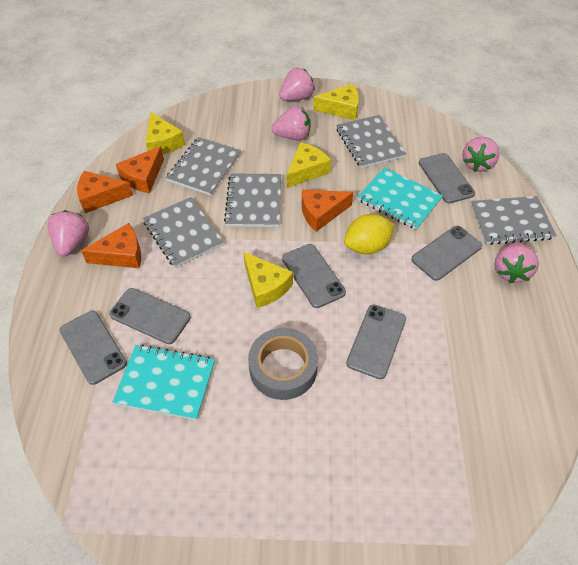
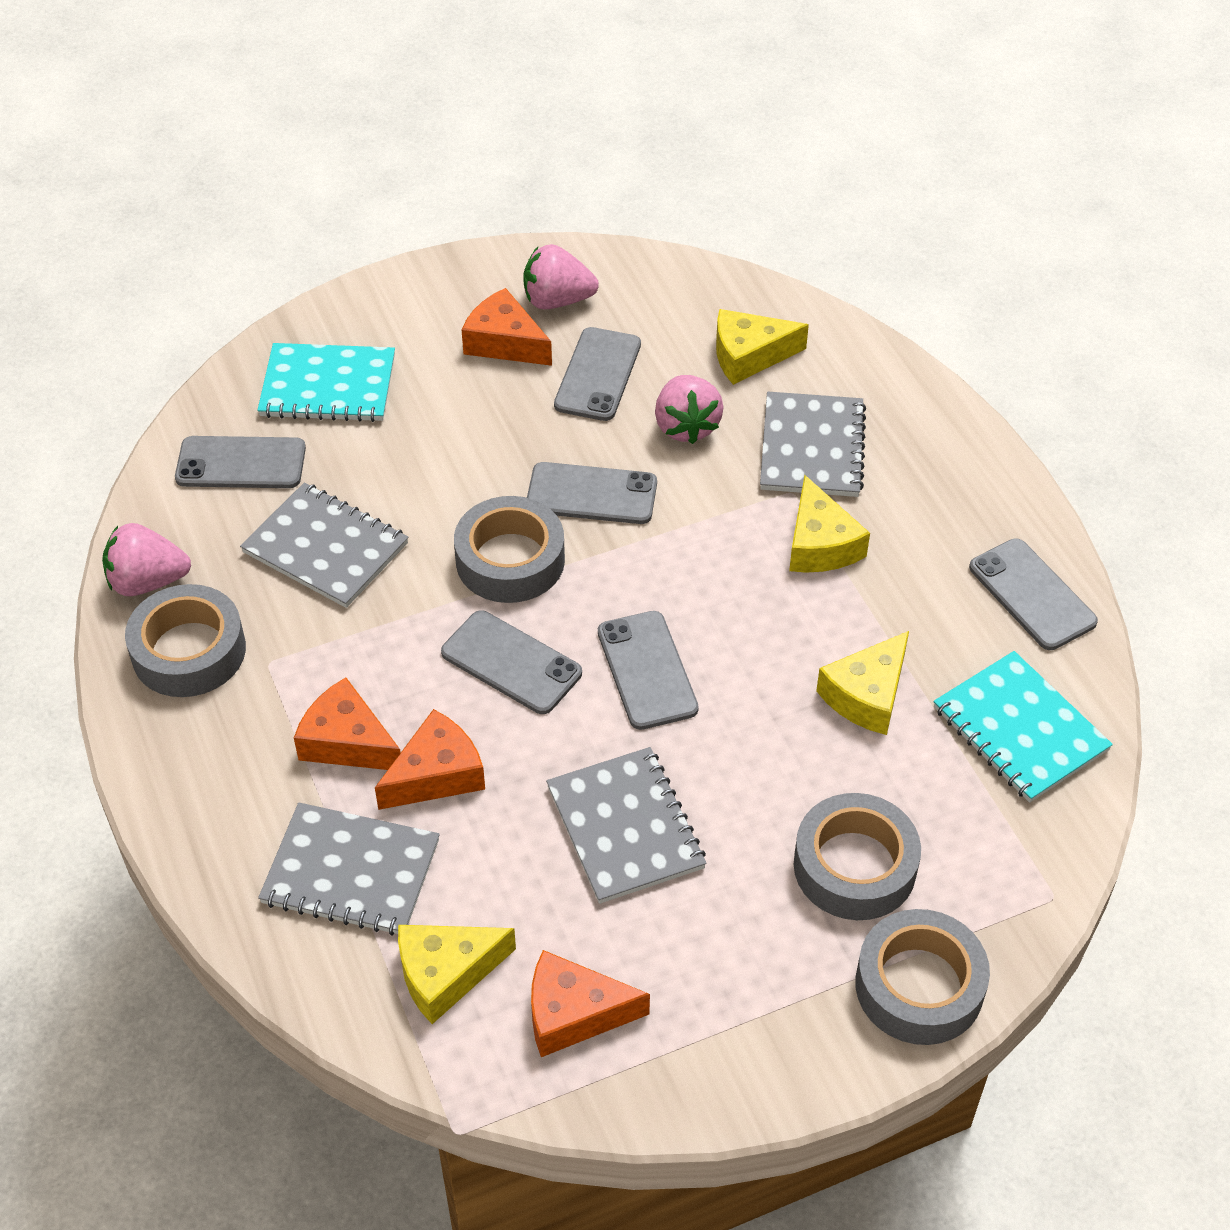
grey notebook: 5 -> 4
grey tape: 1 -> 4
pink strawberry: 5 -> 3
yellow lemon: 1 -> 0

